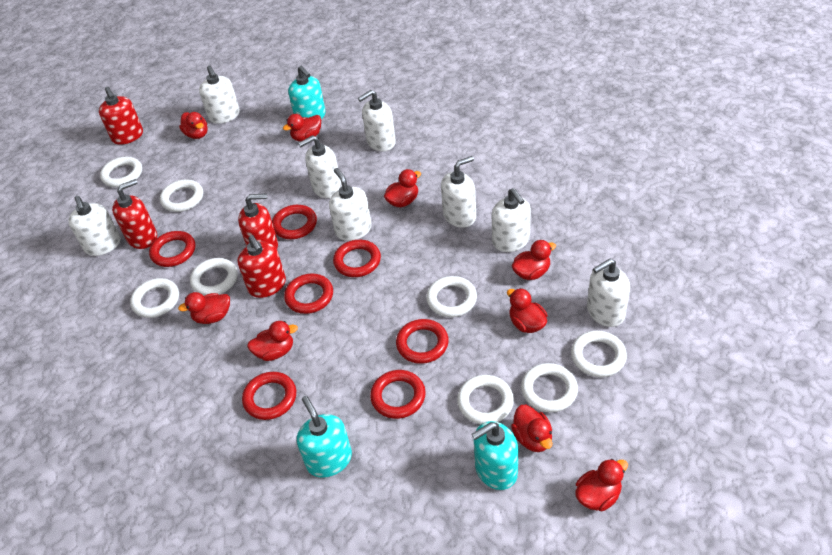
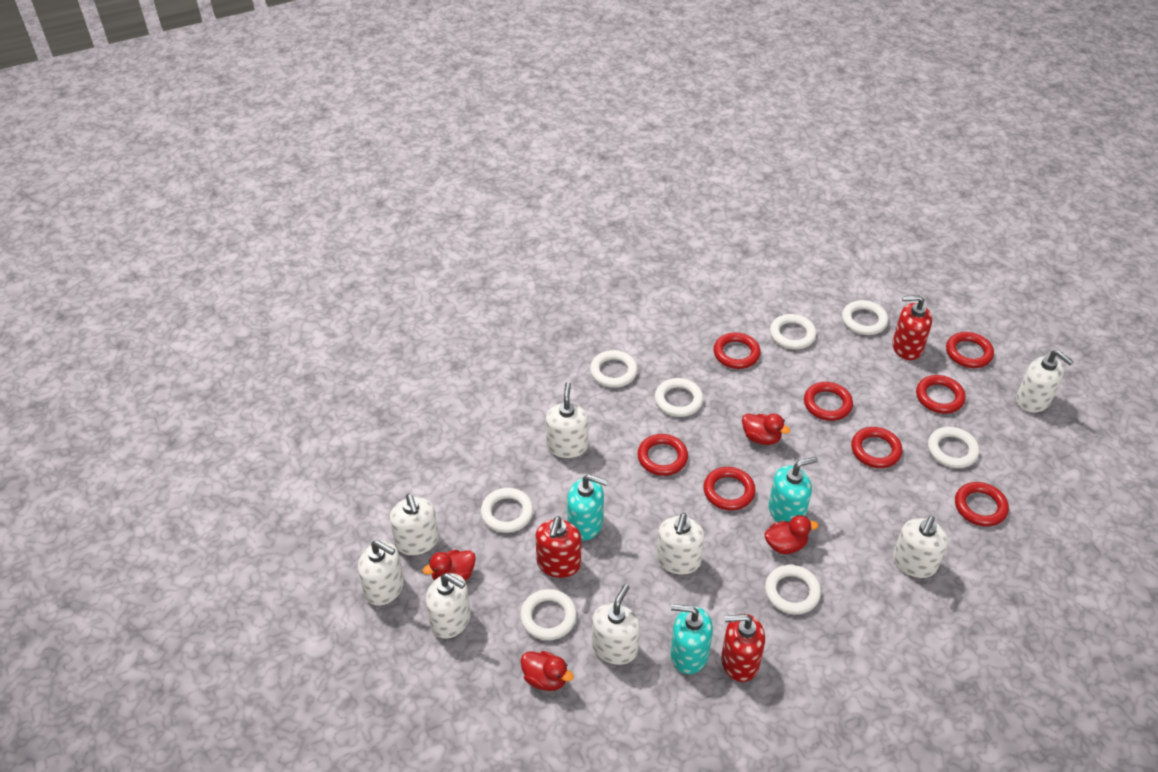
red duck: 9 -> 4
red ring: 7 -> 8
red soap dispenser: 4 -> 3

